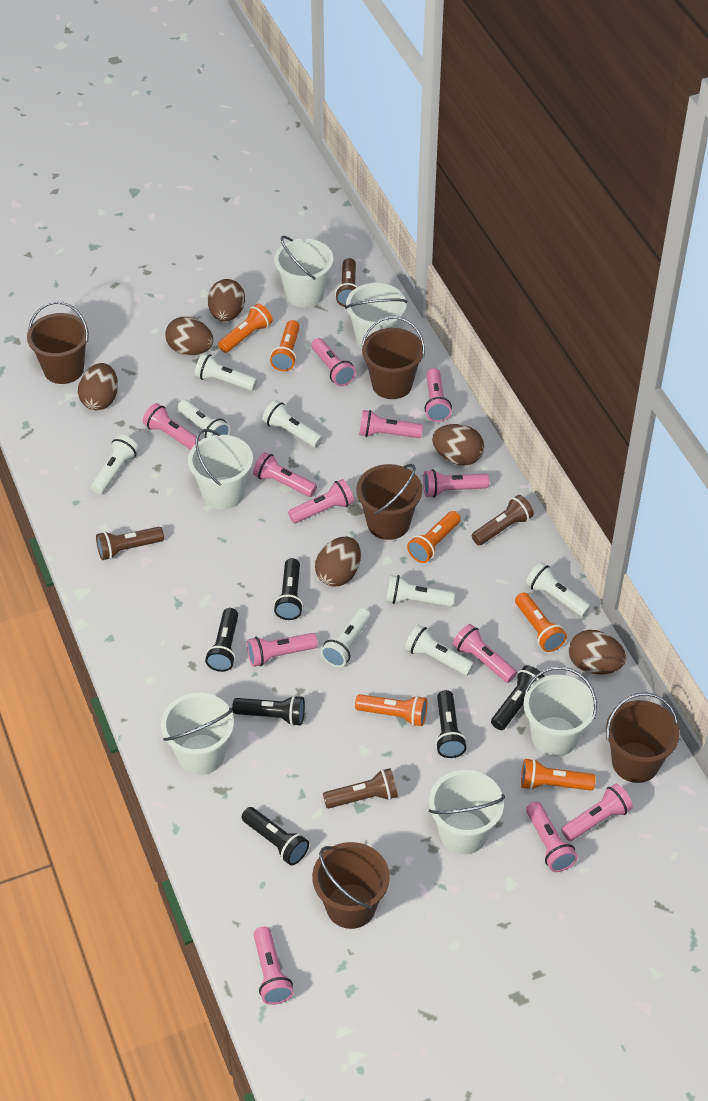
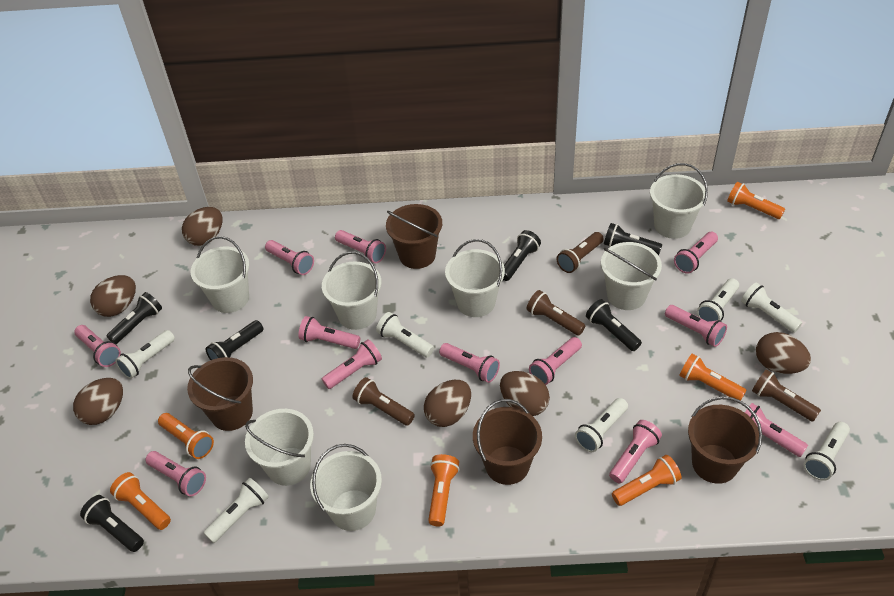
brown bucket: 5 -> 4
white bucket: 6 -> 7
white flashlight: 8 -> 7

